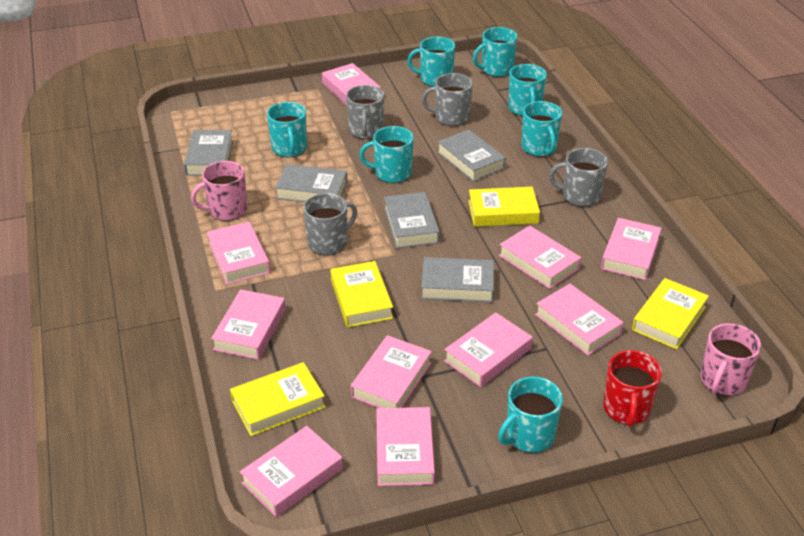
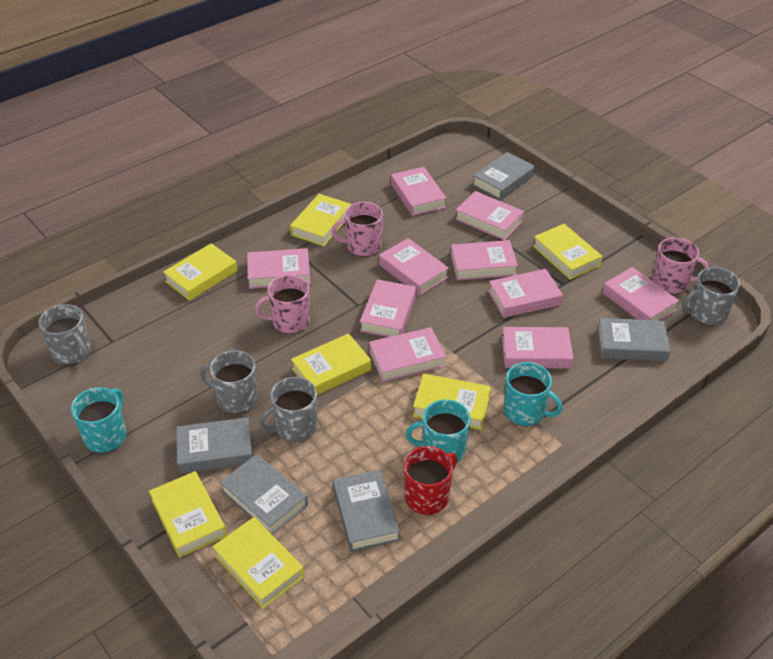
pink mug: 2 -> 3
turquoise mug: 7 -> 3
yellow book: 4 -> 7

